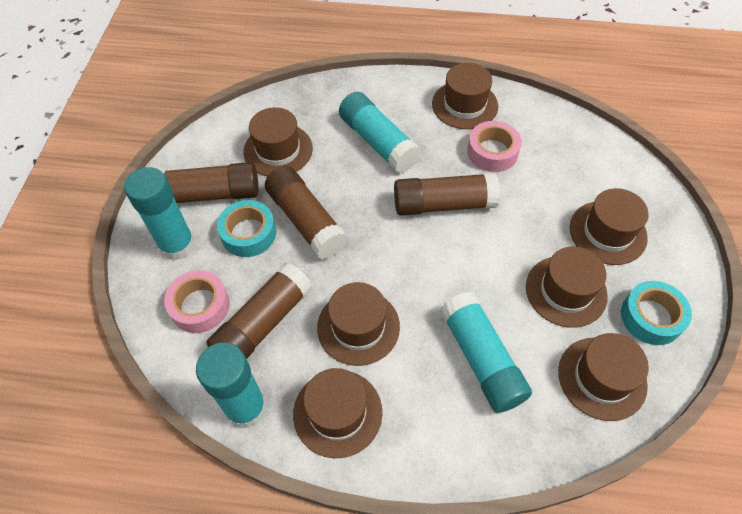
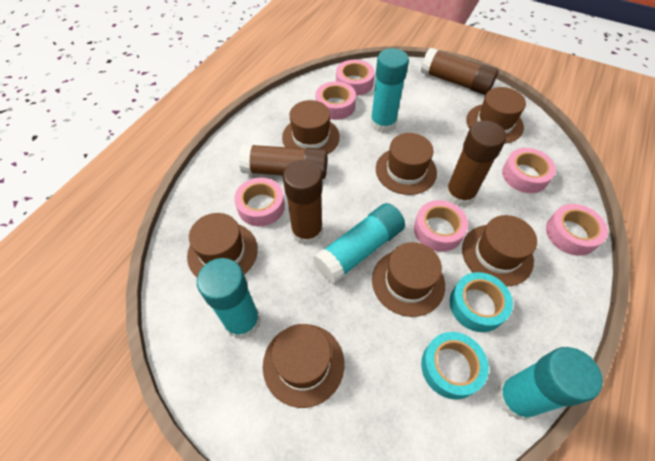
pink tape: 2 -> 6

